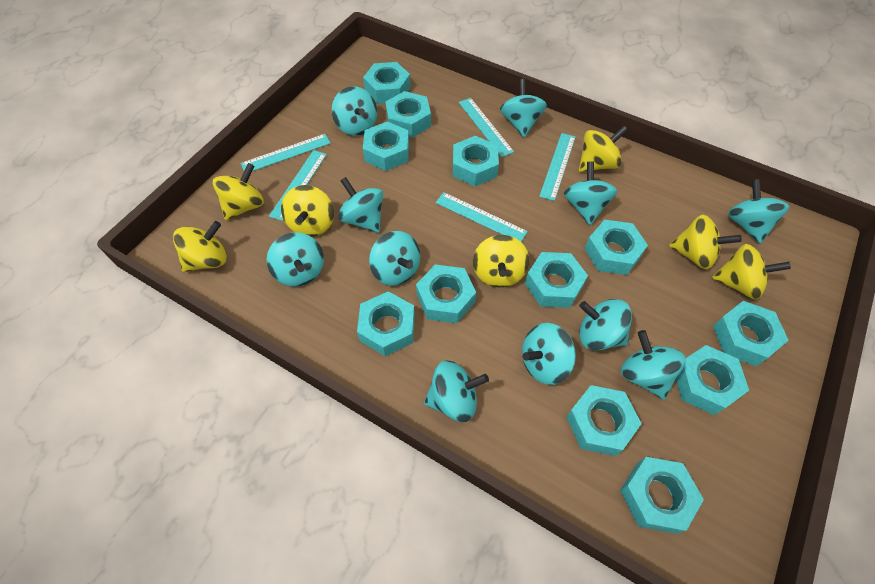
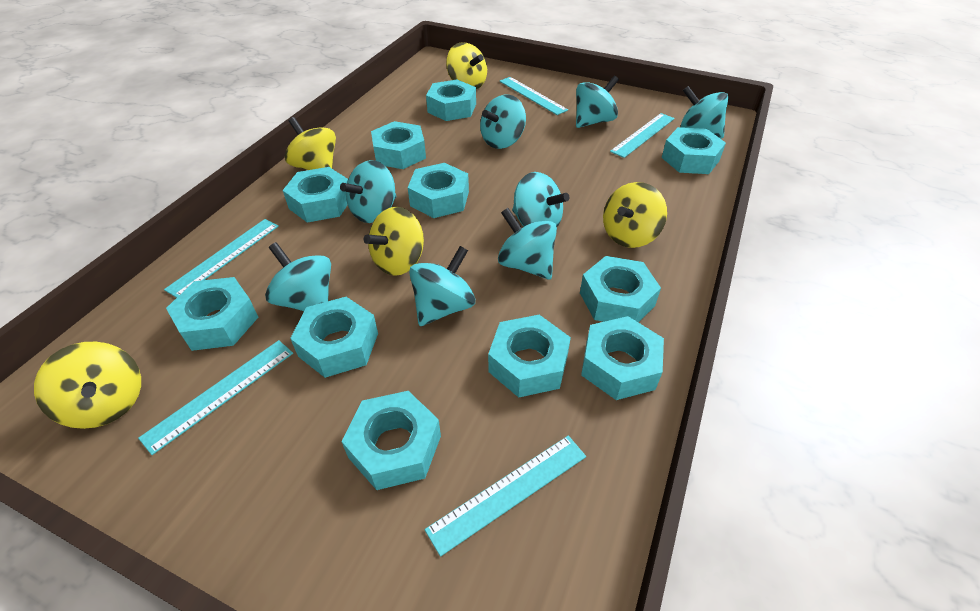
turquoise nut: 12 -> 11
turquoise spinning top: 11 -> 8
yellow spinning top: 7 -> 5

